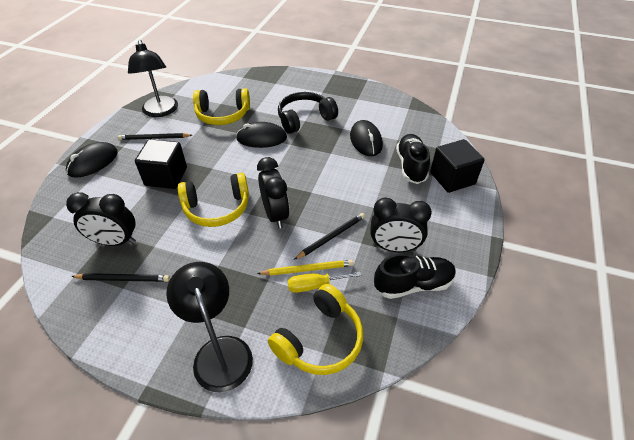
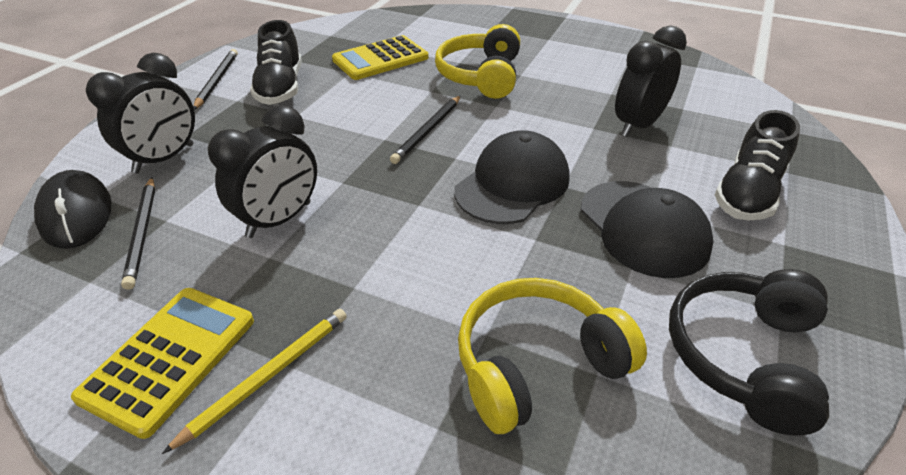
black cap: 0 -> 2
black cube: 2 -> 0
black lamp: 2 -> 0
black mouse: 3 -> 1
yellow calculator: 0 -> 2
yellow headphones: 3 -> 2
yellow screwdriver: 1 -> 0

